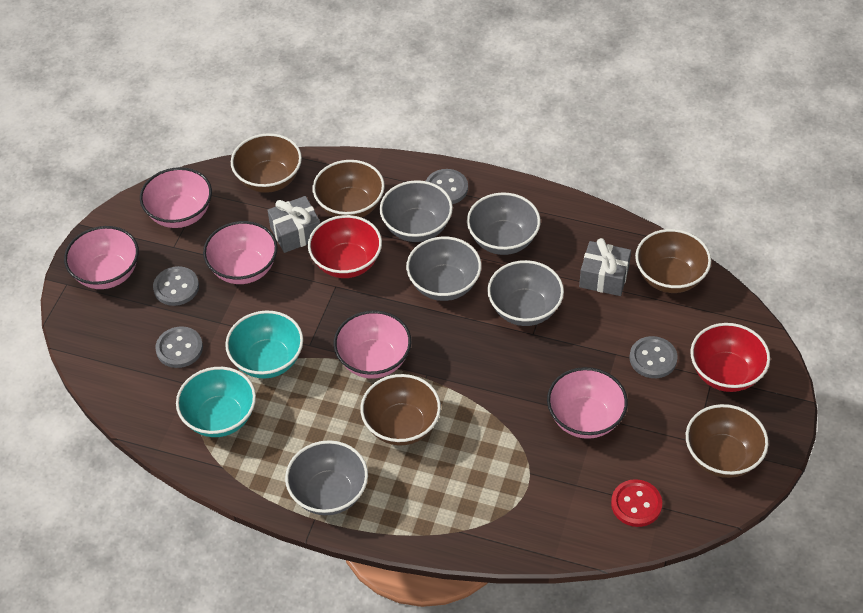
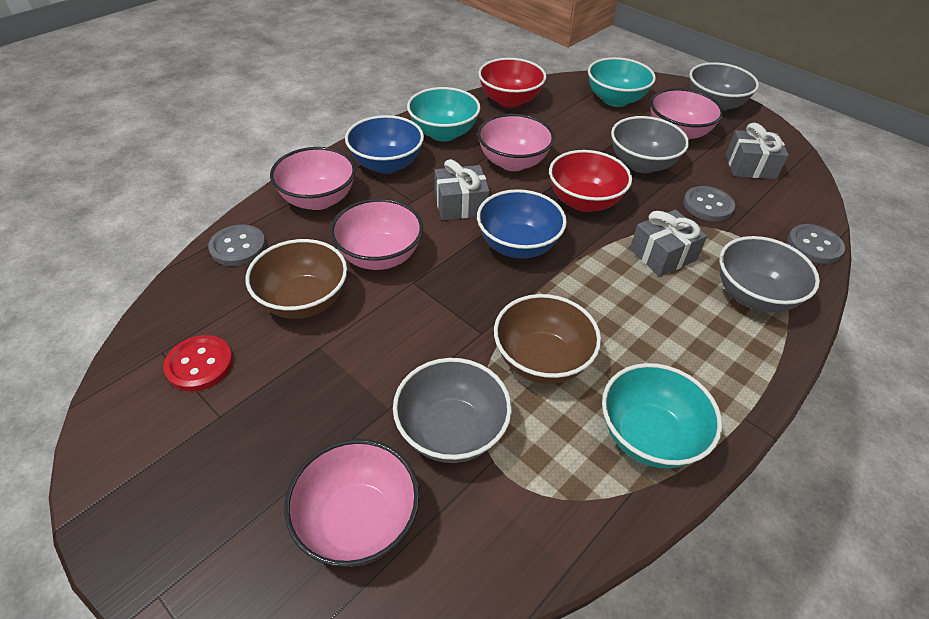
blue bowl: 0 -> 2
brown bowl: 5 -> 2
grey bowl: 5 -> 4
grey button: 4 -> 3
grey gift: 2 -> 3
turquoise bowl: 2 -> 3

